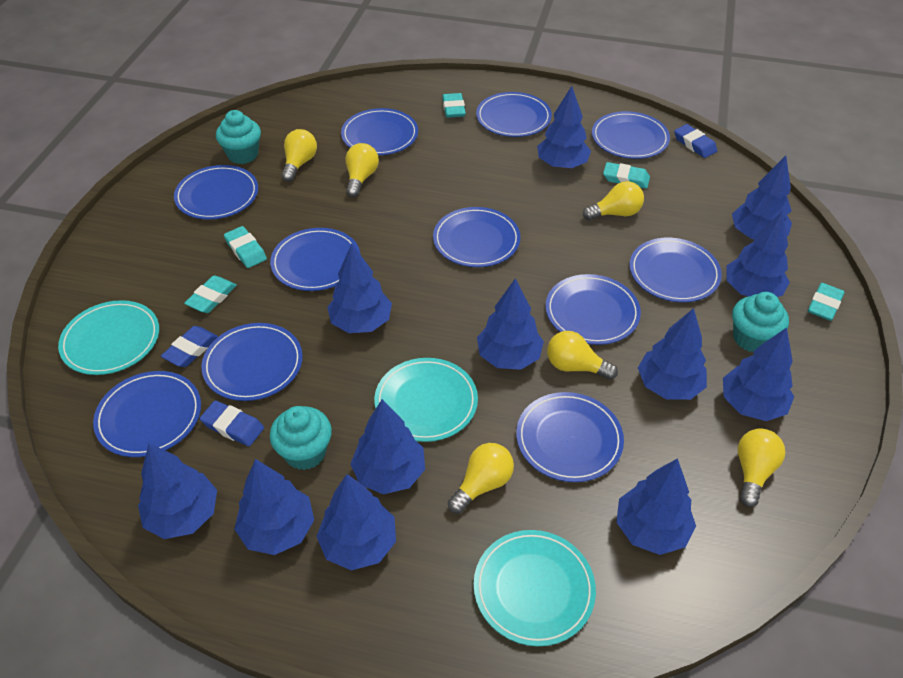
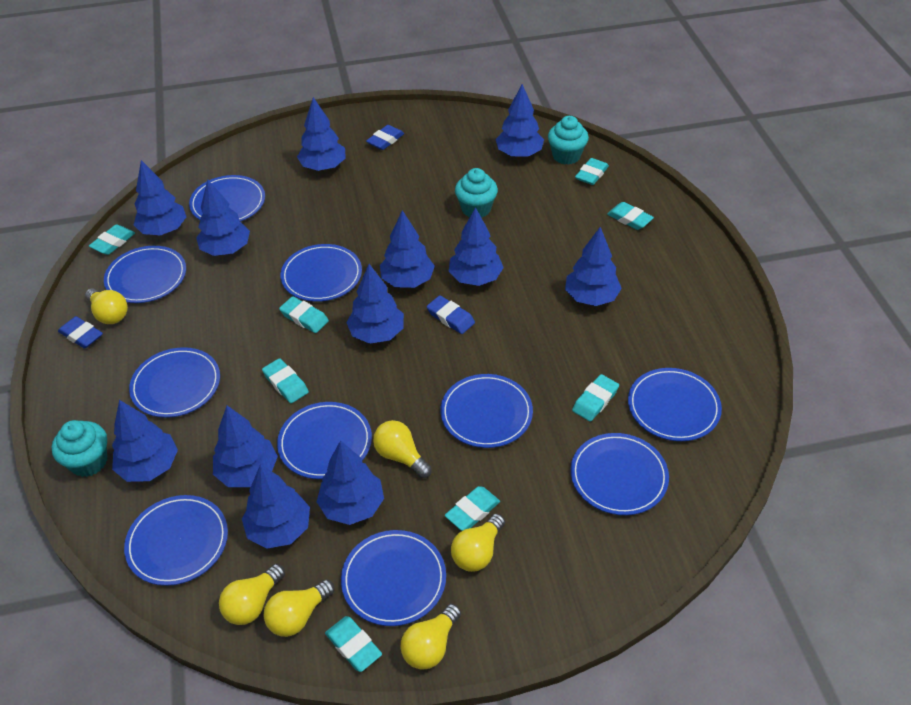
blue plate: 11 -> 10
turquoise eraser: 5 -> 8
turquoise plate: 3 -> 0

